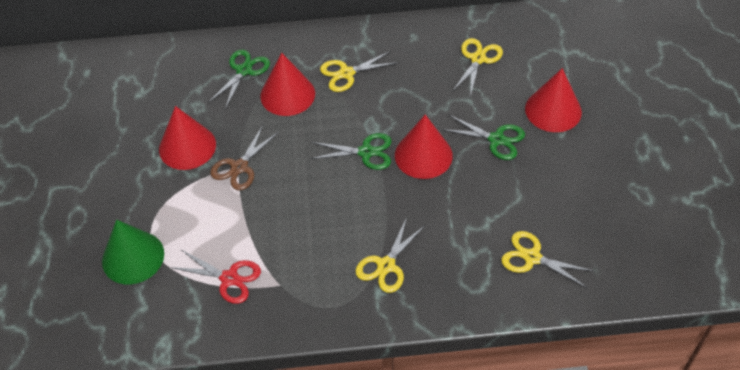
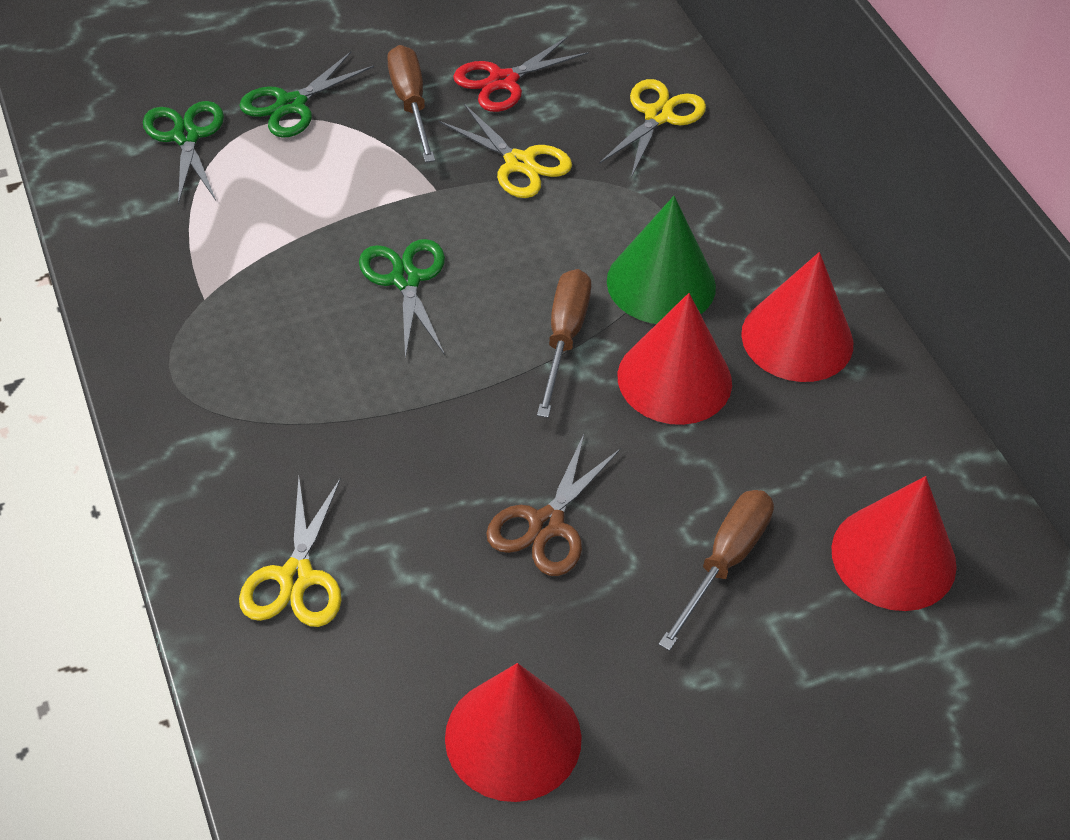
brown screwdriver: 0 -> 3
yellow scissors: 4 -> 3

